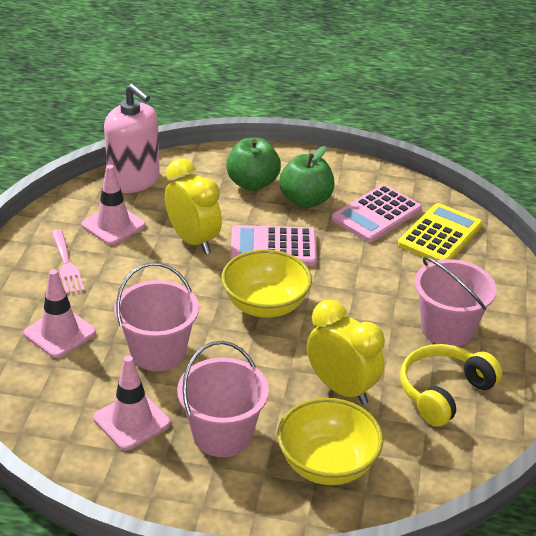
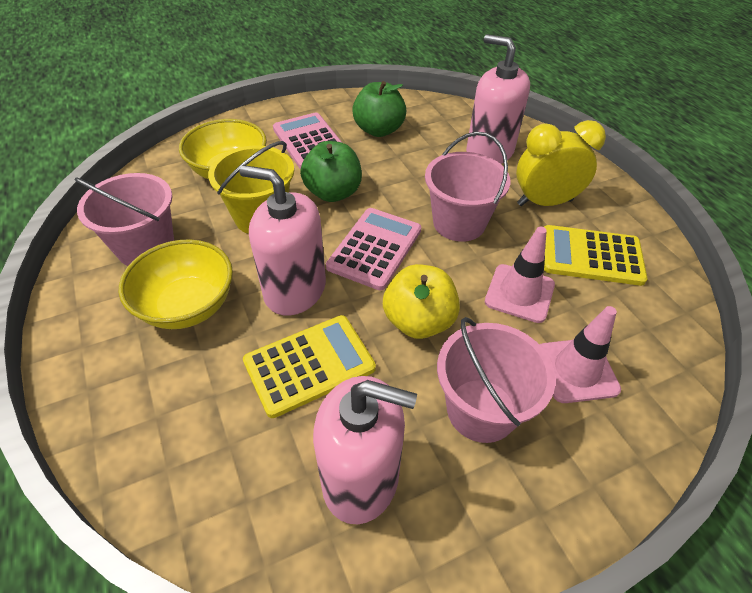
pink fork: 1 -> 0
pink soap dispenser: 1 -> 3
pink traffic cone: 3 -> 2
yellow apple: 0 -> 1
yellow bucket: 0 -> 1
yellow calculator: 1 -> 2
yellow clock: 2 -> 1
yellow headphones: 1 -> 0

